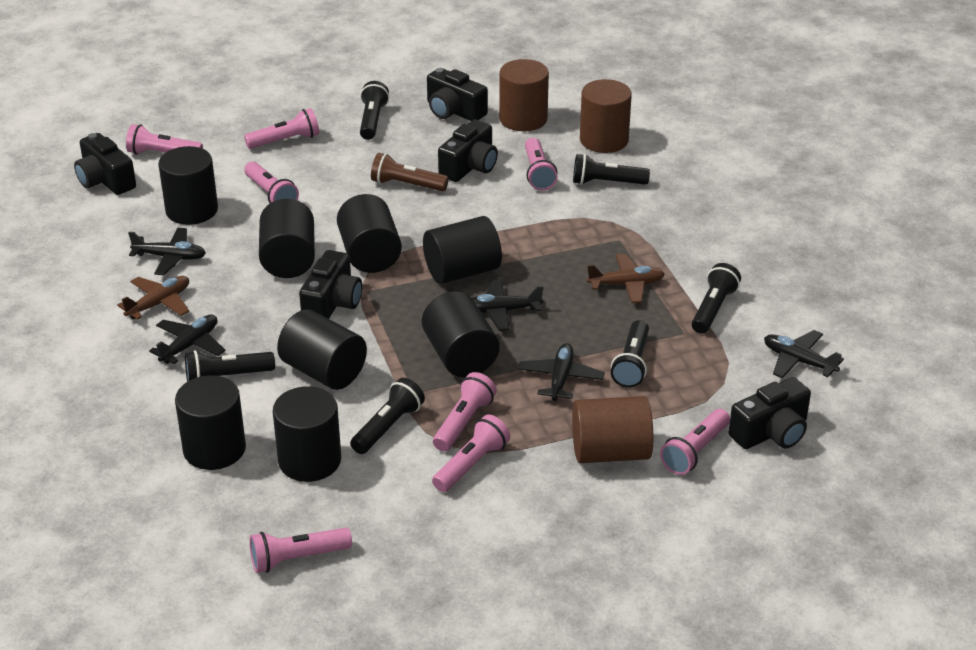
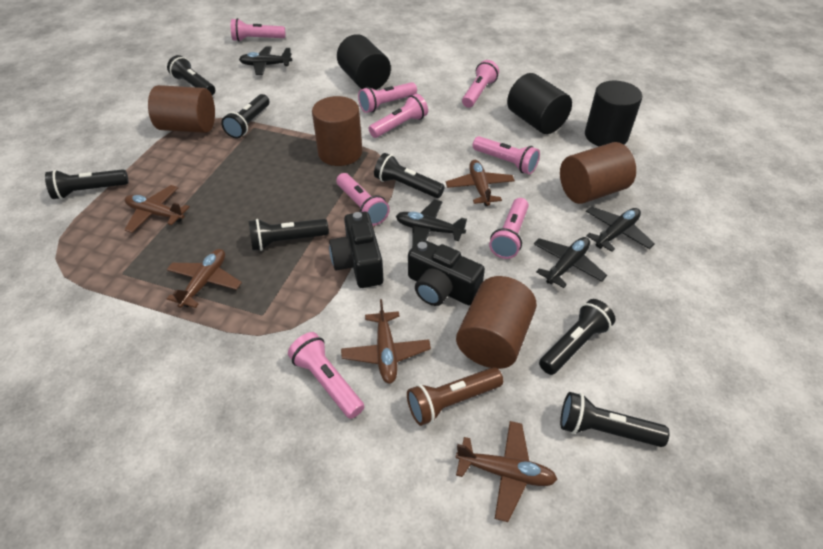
black camera: 5 -> 2
black cylinder: 8 -> 3
black flashlight: 6 -> 7
black plane: 5 -> 4
brown cylinder: 3 -> 4
brown plane: 2 -> 5

